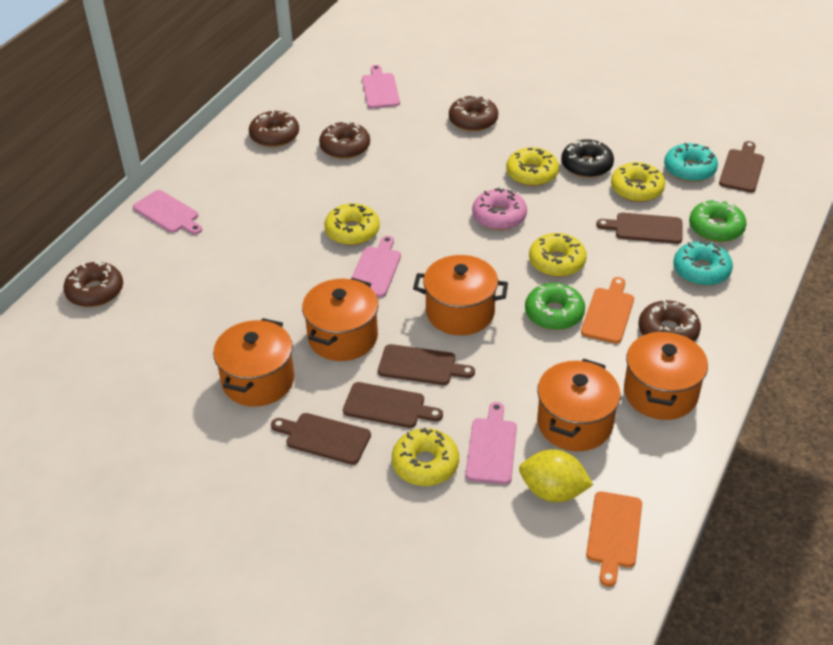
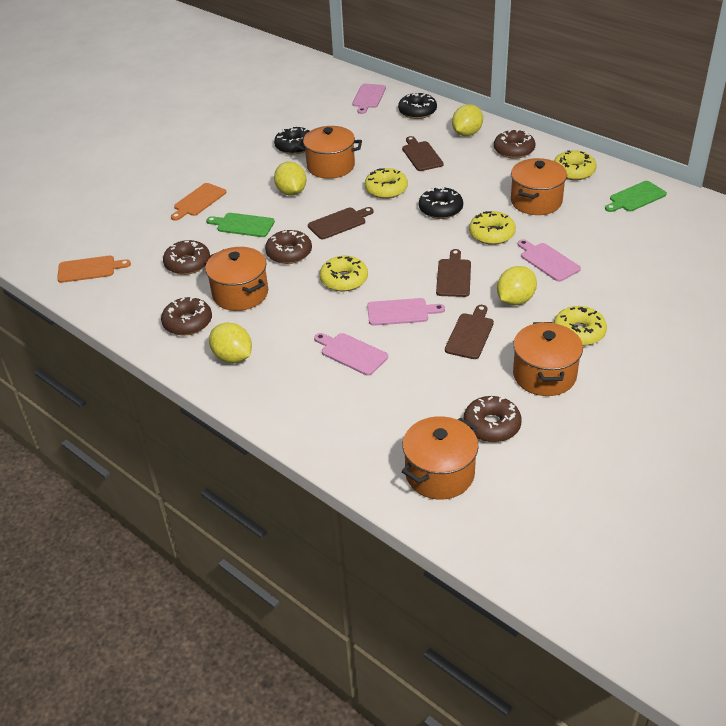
black donut: 1 -> 3
brown cutting board: 5 -> 4
green cutting board: 0 -> 2
green donut: 2 -> 0
pink donut: 1 -> 0
turquoise donut: 2 -> 0
yellow lemon: 1 -> 4

